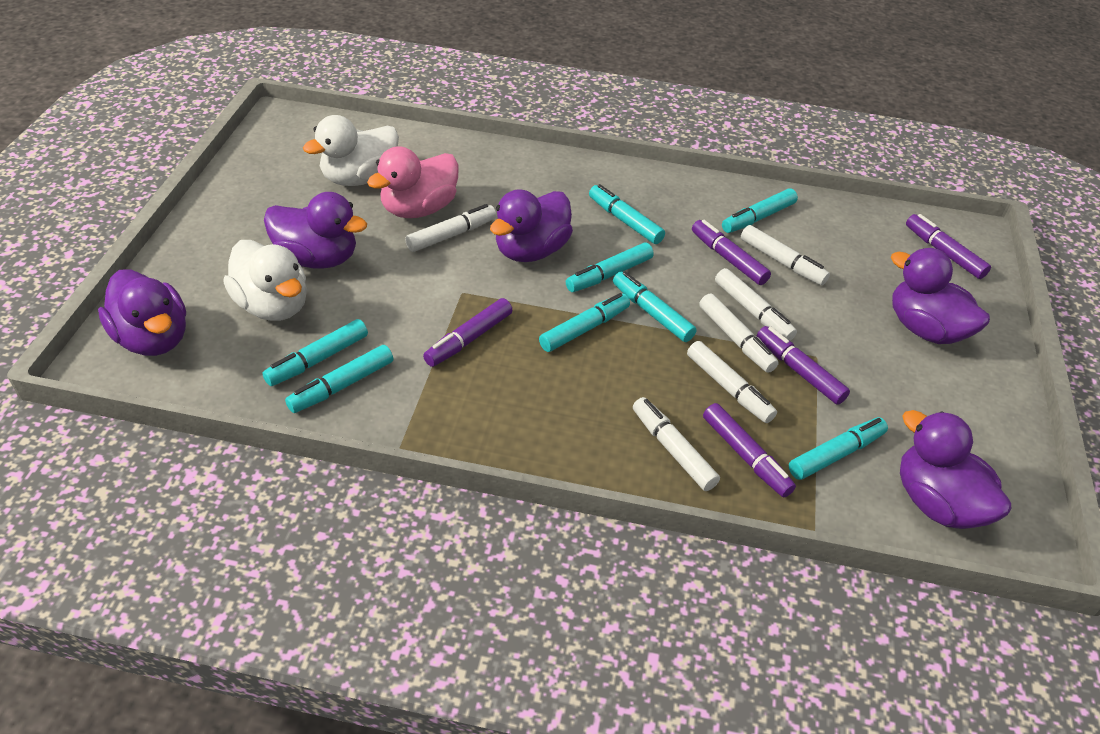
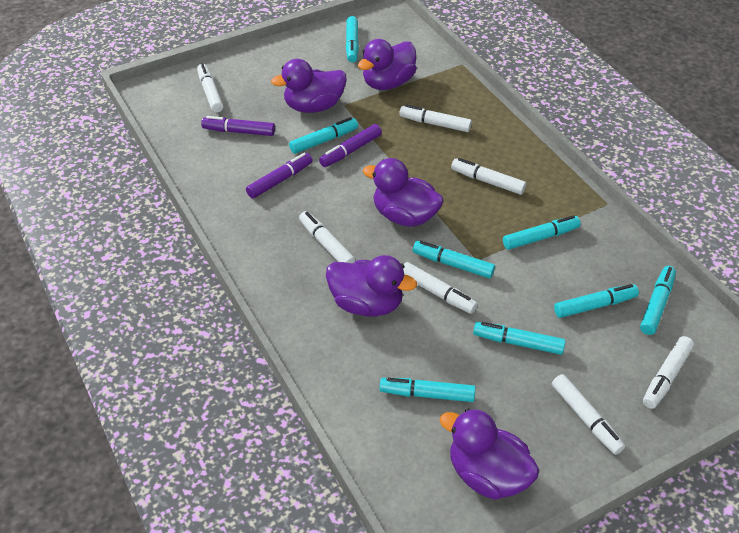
pink duck: 1 -> 0
purple marker: 5 -> 3
white duck: 2 -> 0
white marker: 6 -> 7

